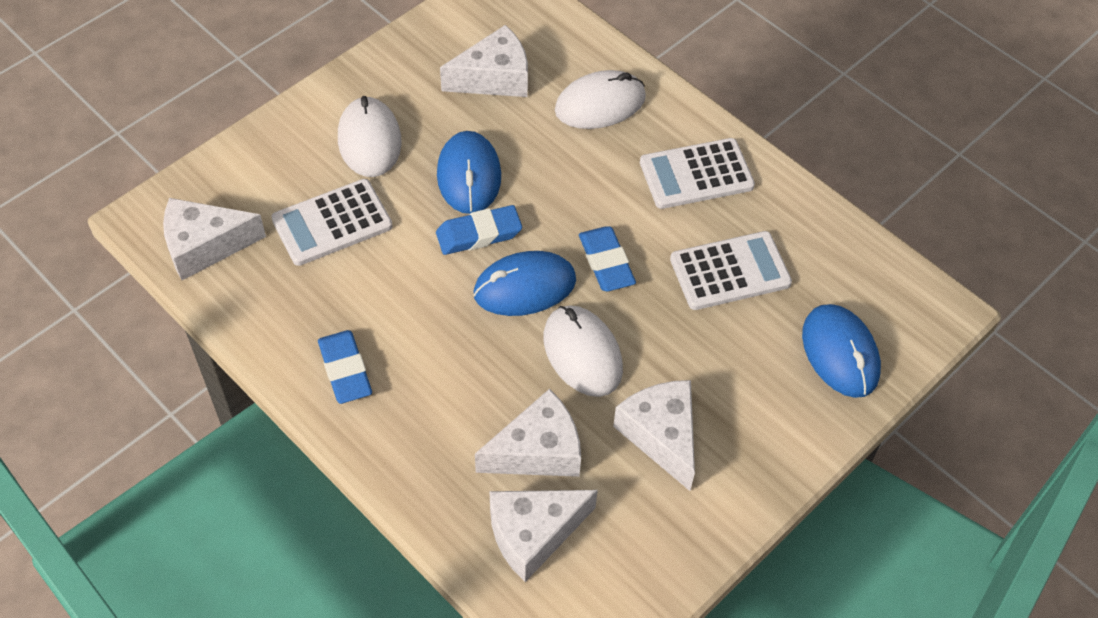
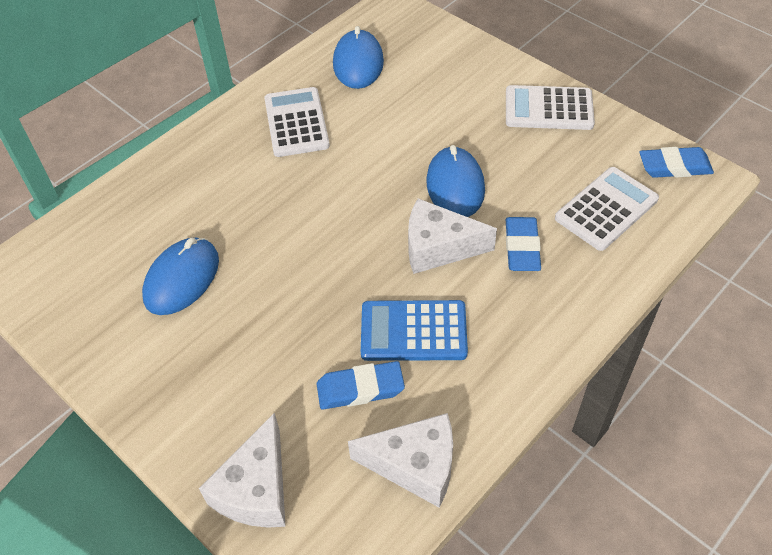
blue calculator: 0 -> 1
white cheese: 5 -> 3
white mouse: 3 -> 0

